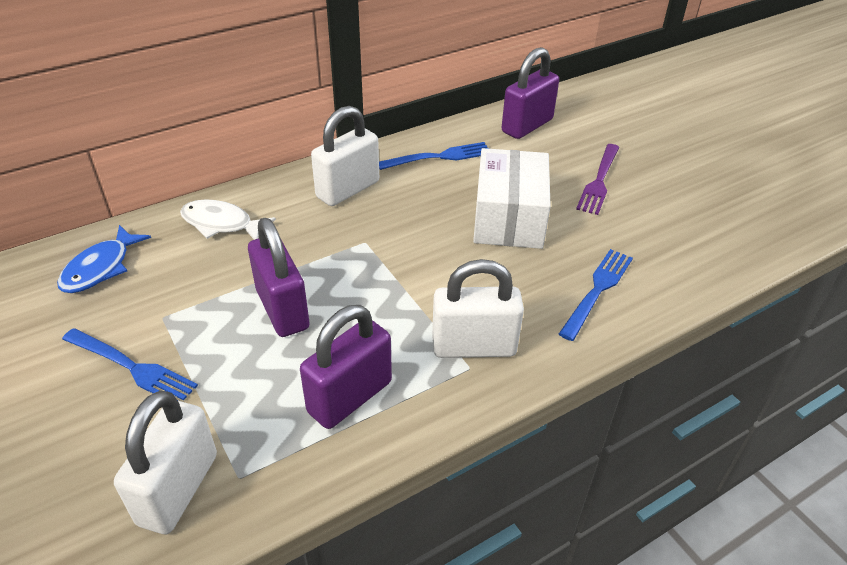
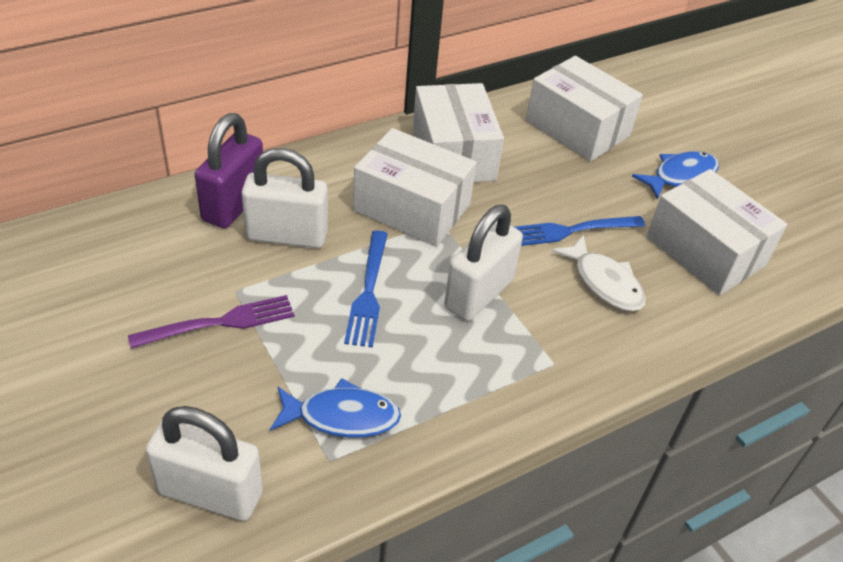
blue fish: 1 -> 2
blue fork: 3 -> 2
purple padlock: 3 -> 1
white box: 1 -> 4

